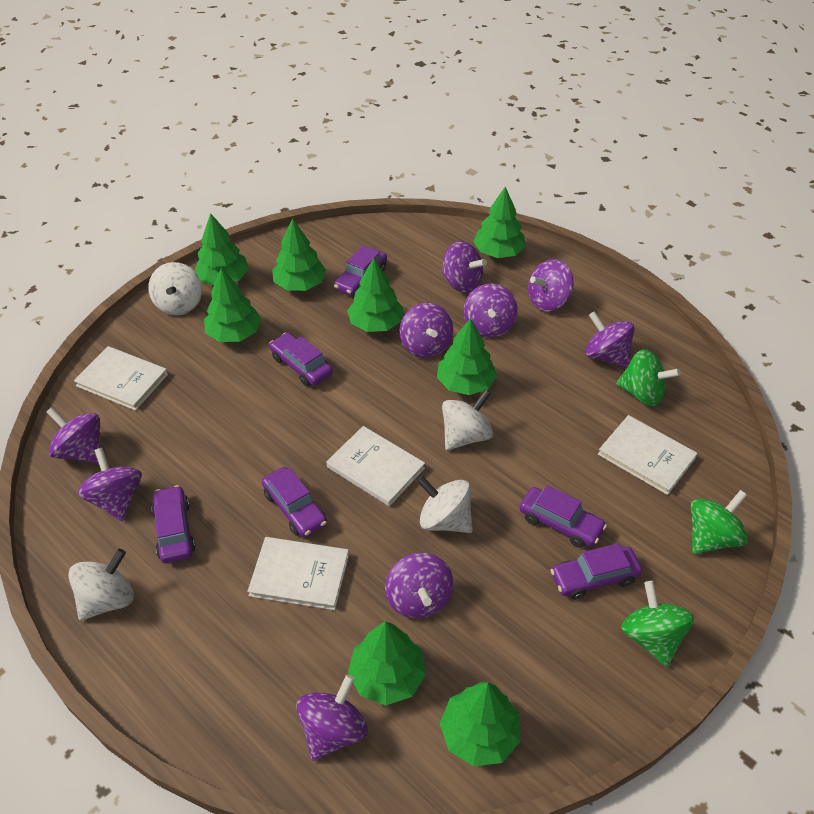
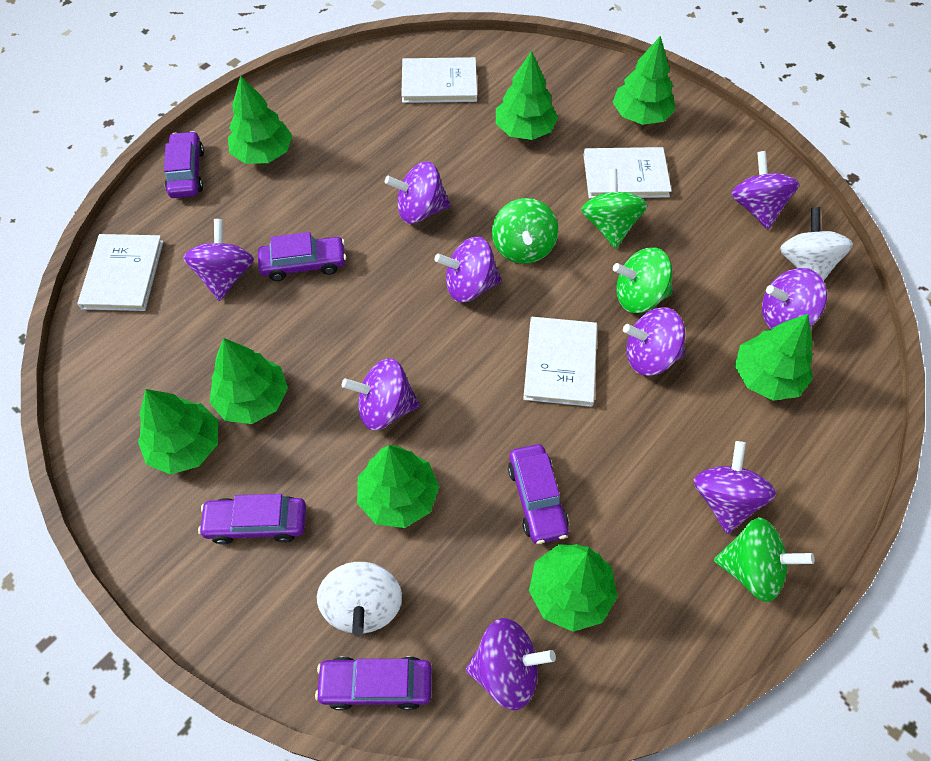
green spinning top: 3 -> 4
purple car: 6 -> 5
white spinning top: 4 -> 2

